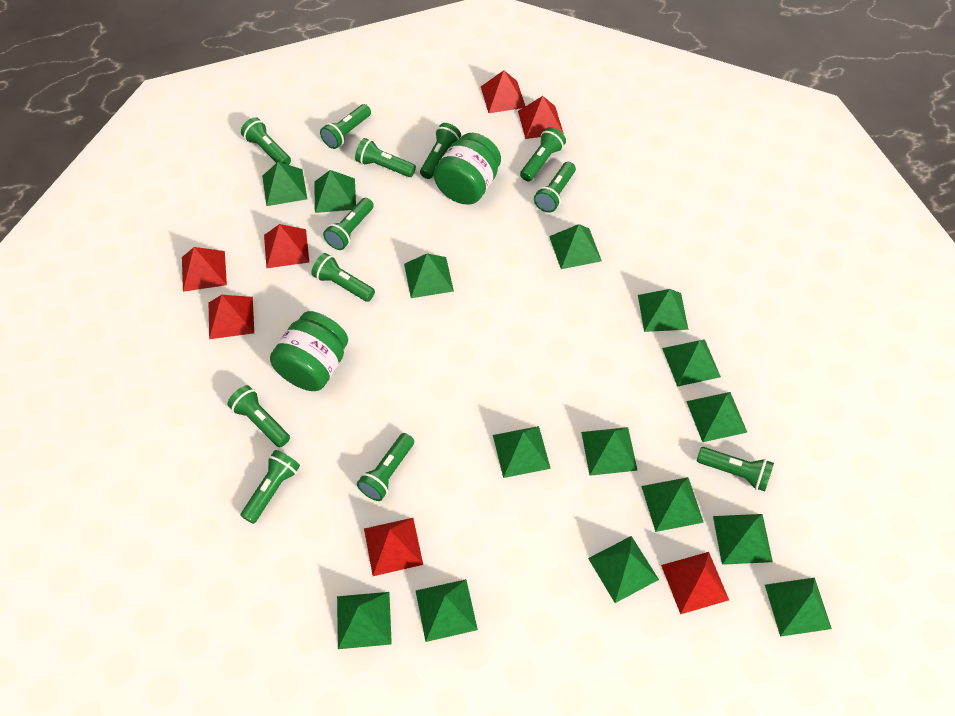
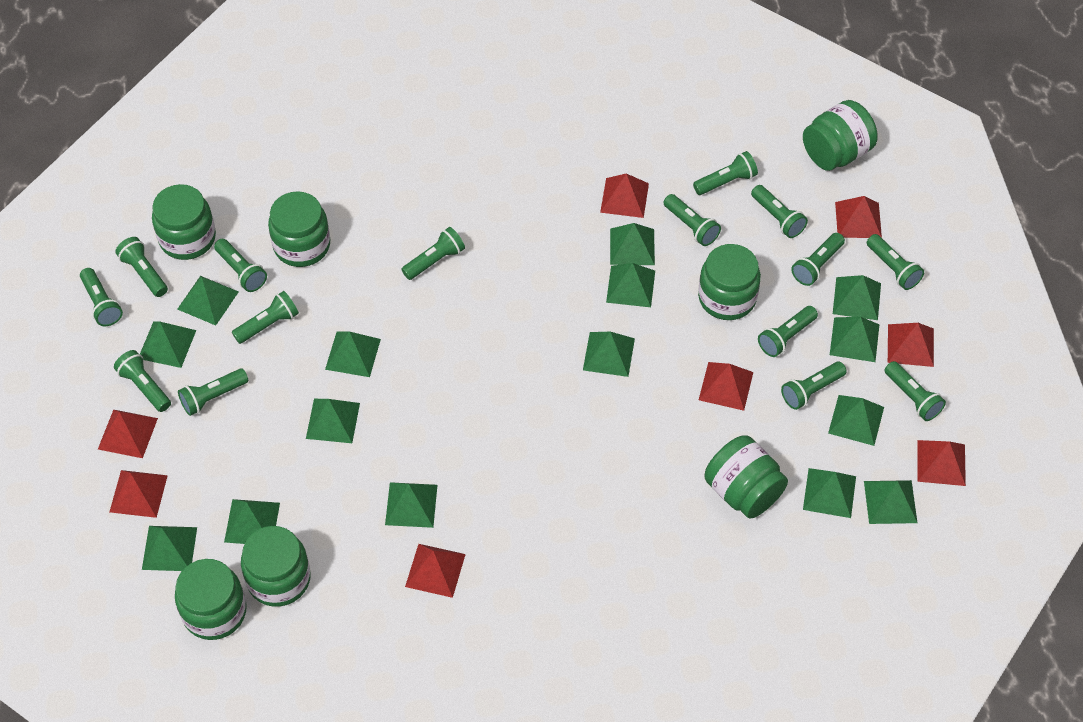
green flashlight: 12 -> 15
green jar: 2 -> 7
red pyramid: 7 -> 8

